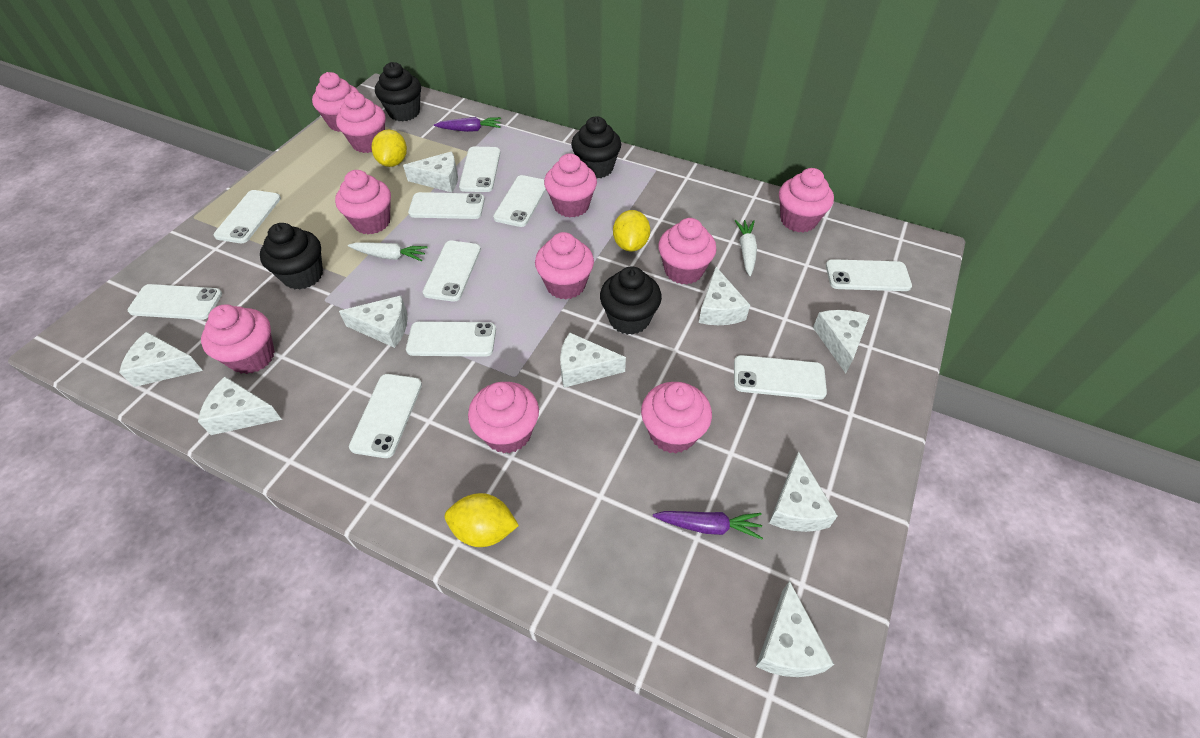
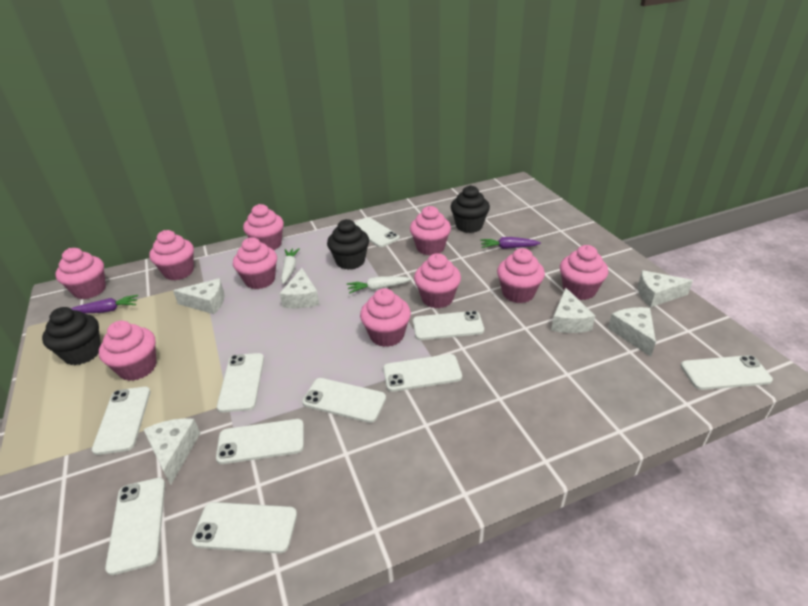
black cupcake: 4 -> 3
white cheese: 9 -> 6
yellow lemon: 3 -> 0

